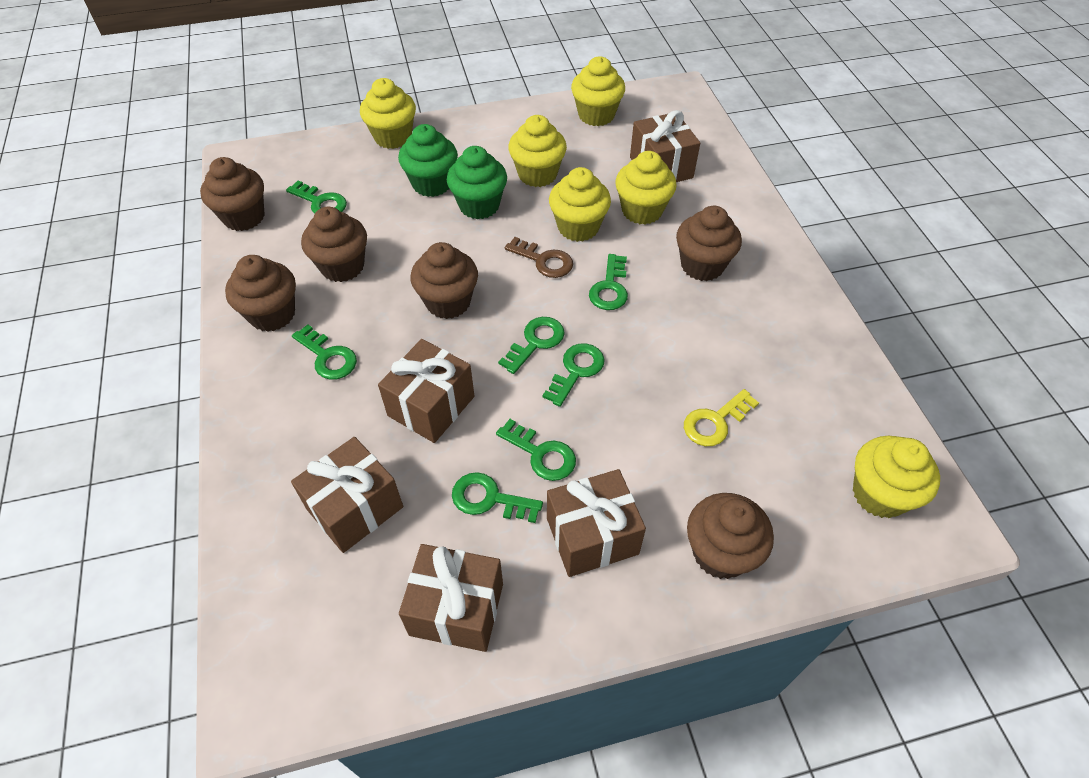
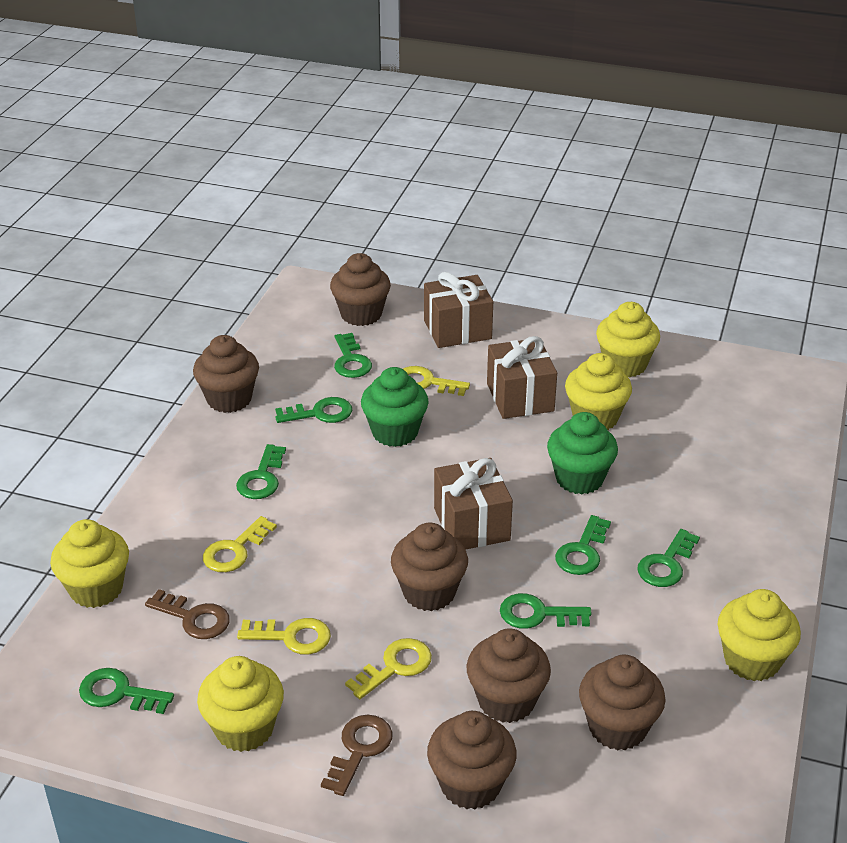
brown gift: 5 -> 3
brown key: 1 -> 2
yellow cupcake: 6 -> 5
yellow key: 1 -> 4

